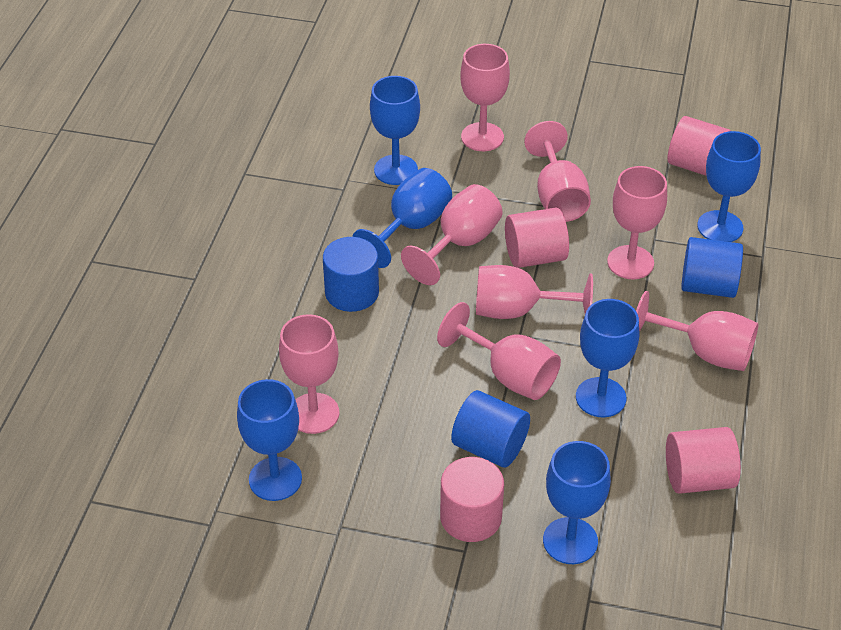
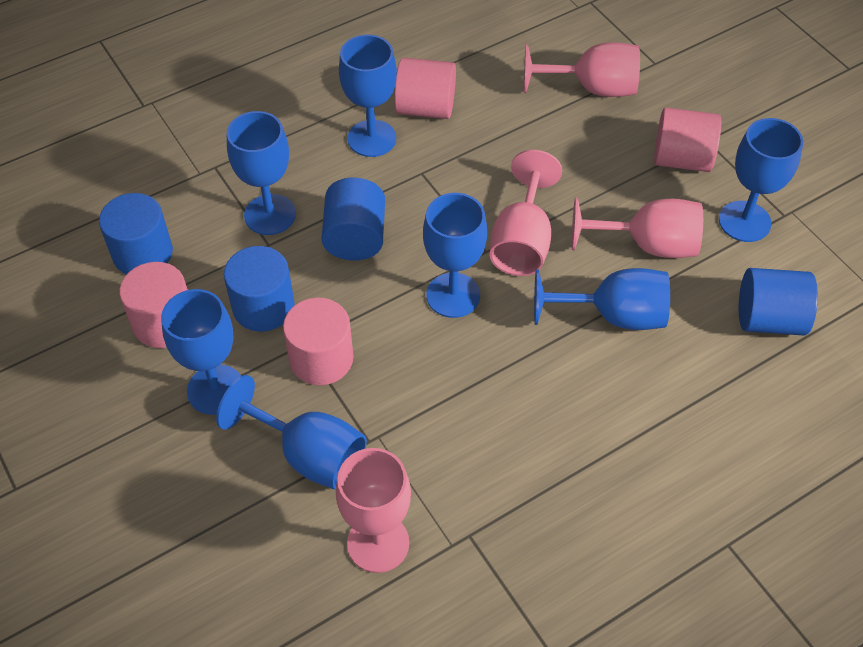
blue cylinder: 3 -> 4
blue goblet: 6 -> 7
pink goblet: 8 -> 4

